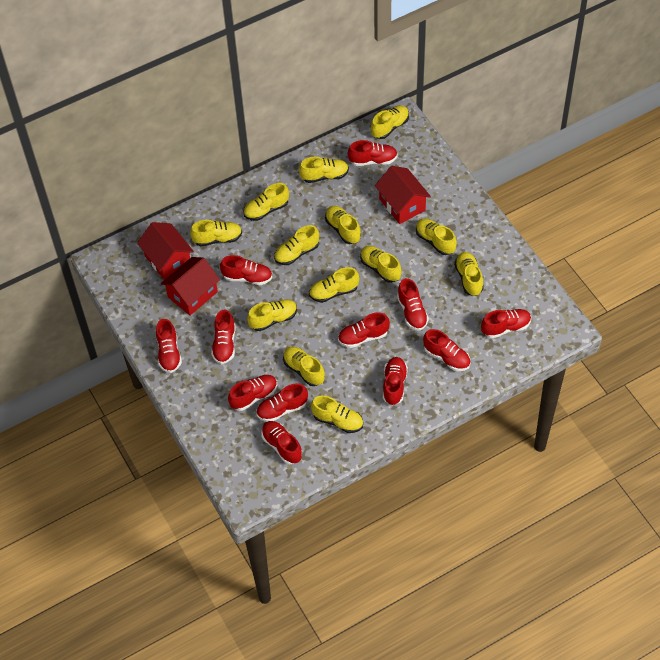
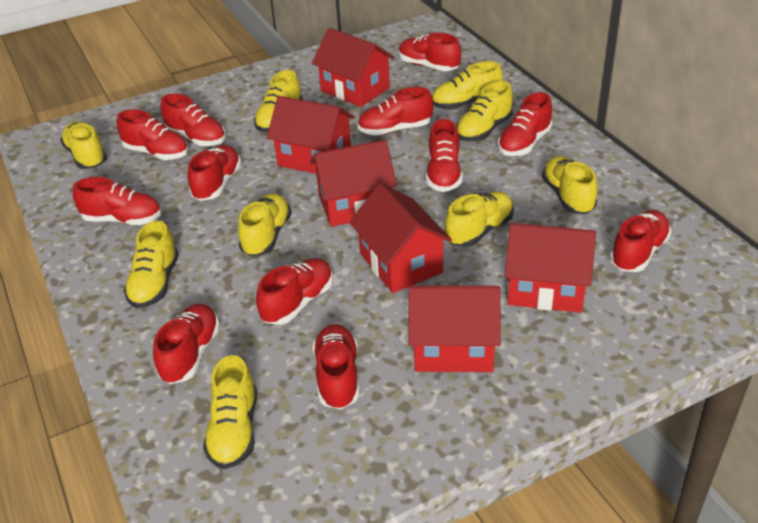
red house: 3 -> 6
yellow shoe: 13 -> 9

